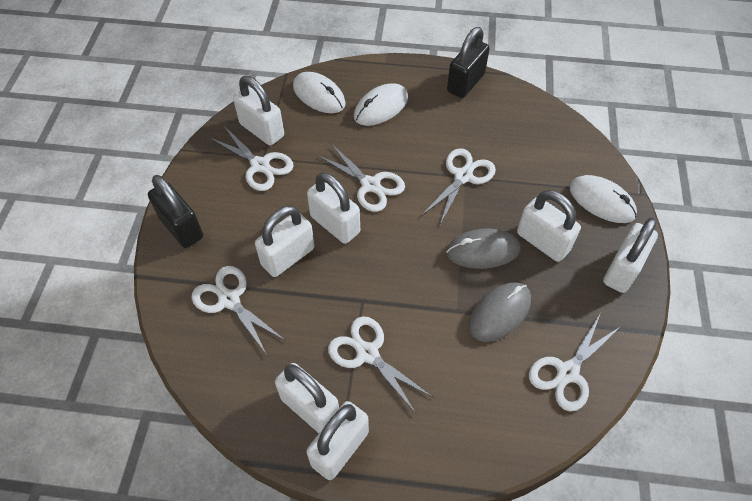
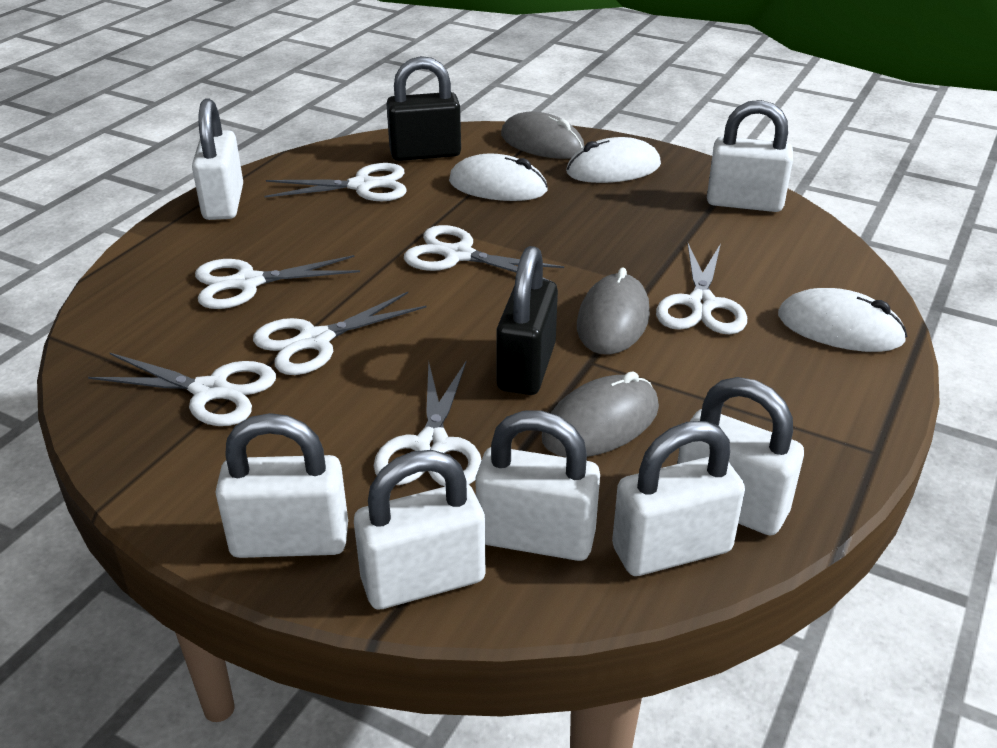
grey mouse: 2 -> 3
white scissors: 6 -> 7

